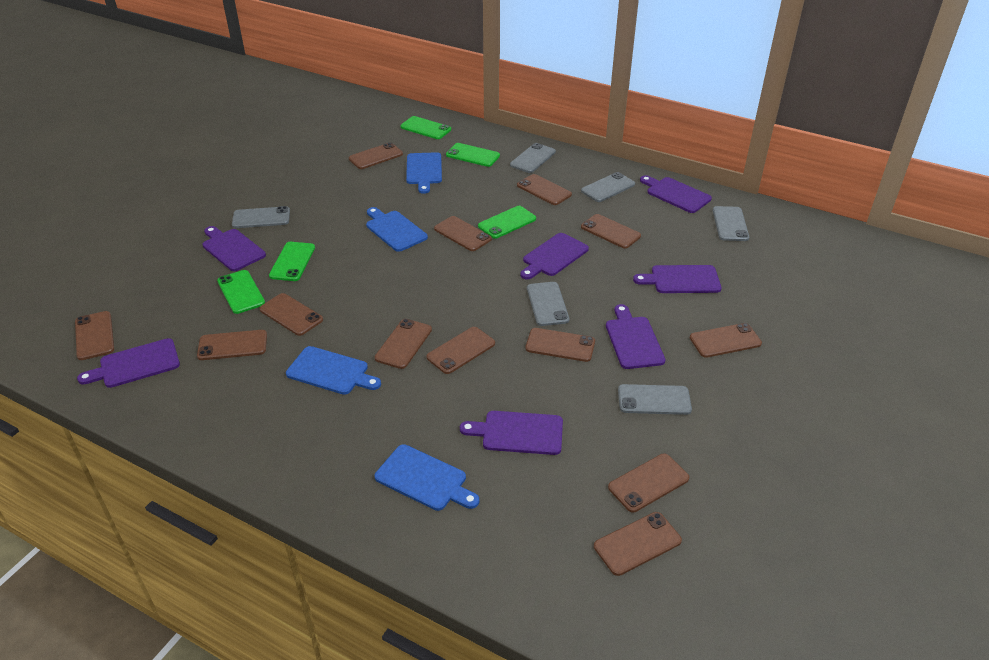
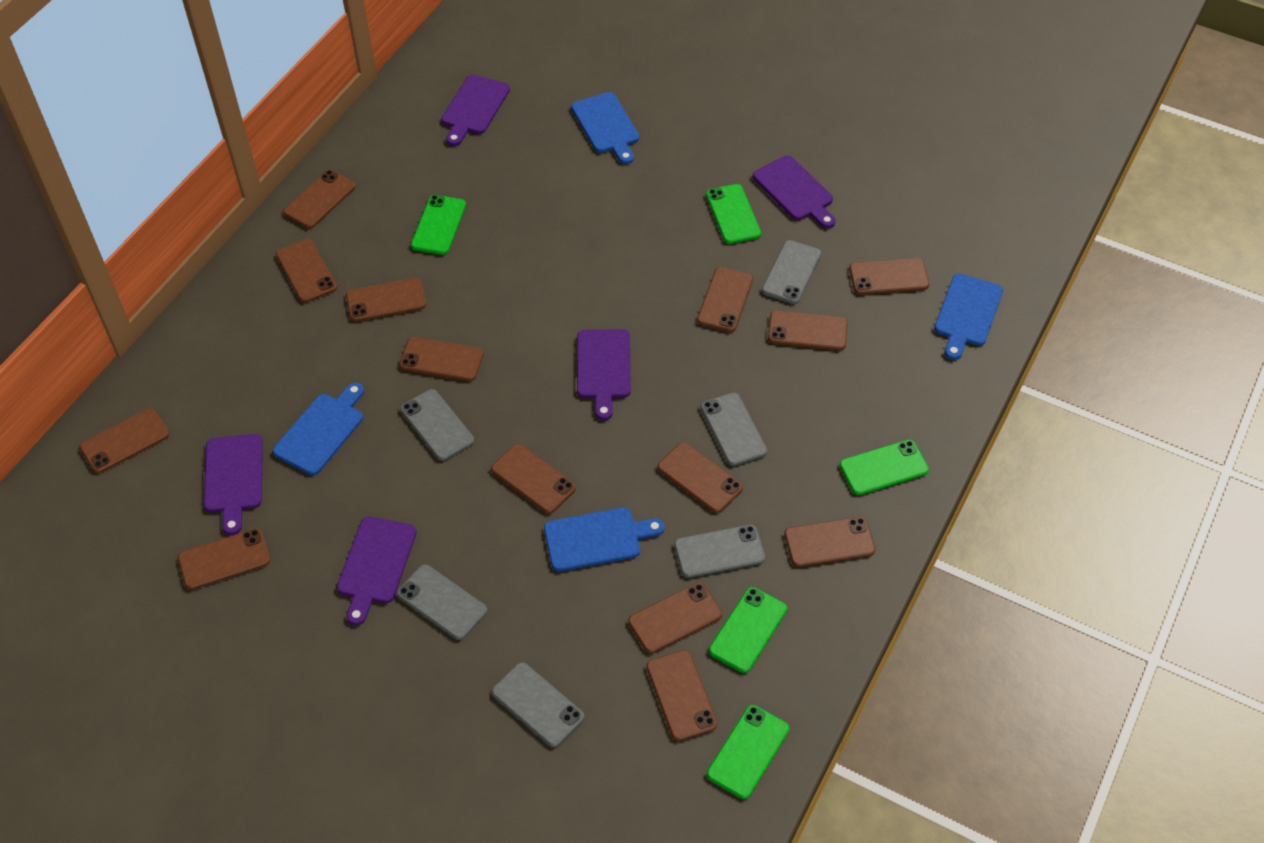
brown phone: 13 -> 14
purple cutting board: 7 -> 5

